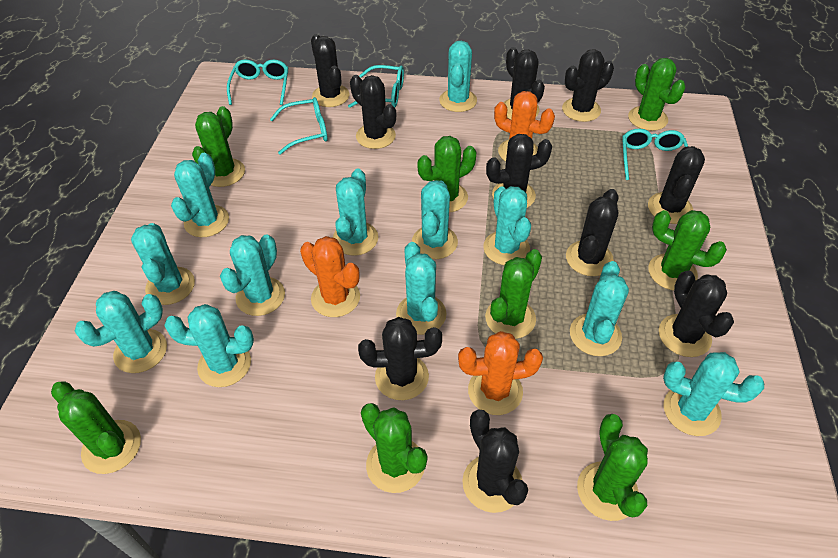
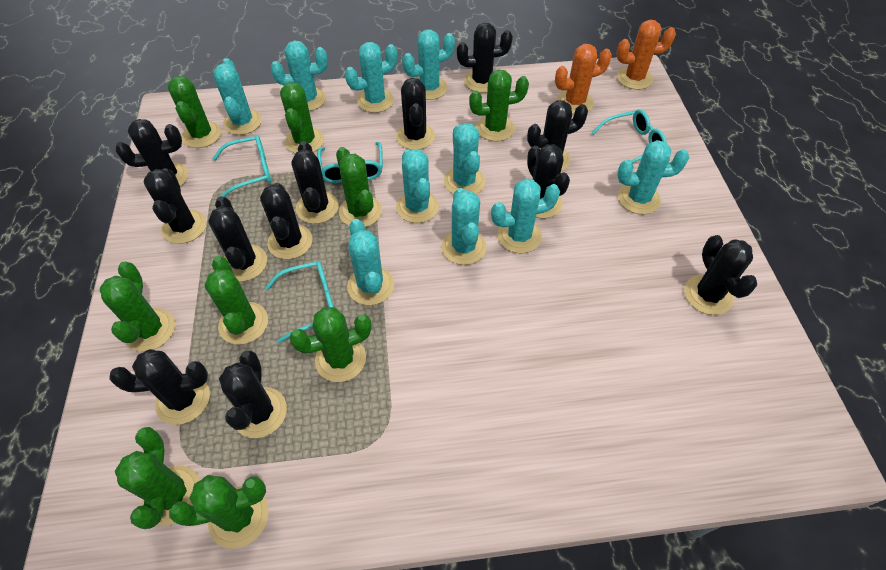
black cactus: 10 -> 12
green cactus: 8 -> 9
orange cactus: 3 -> 2
turquoise cactus: 12 -> 10

